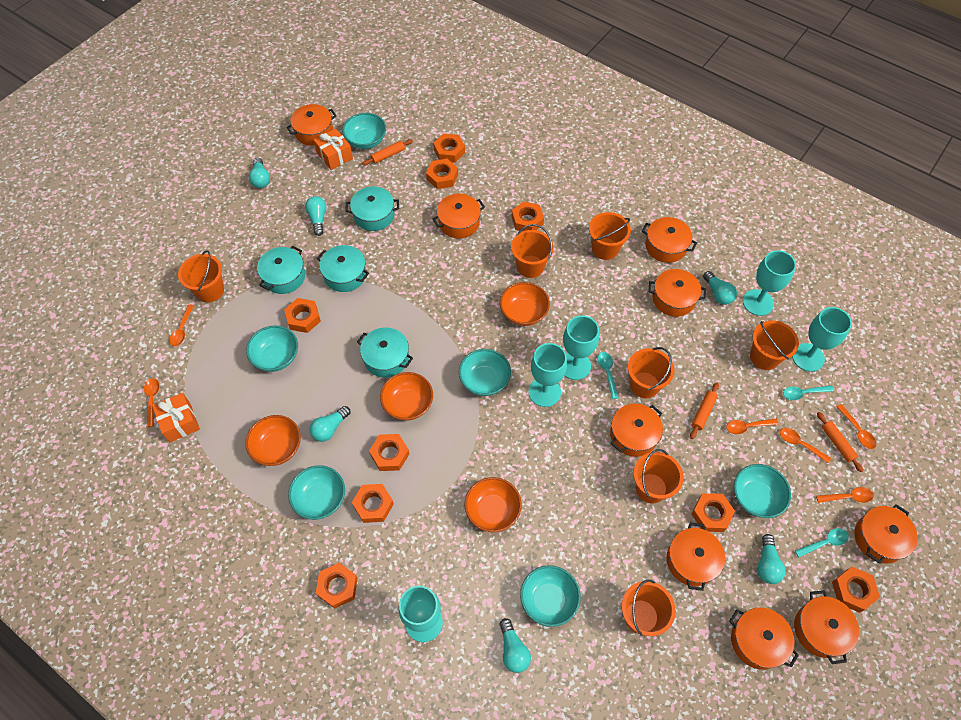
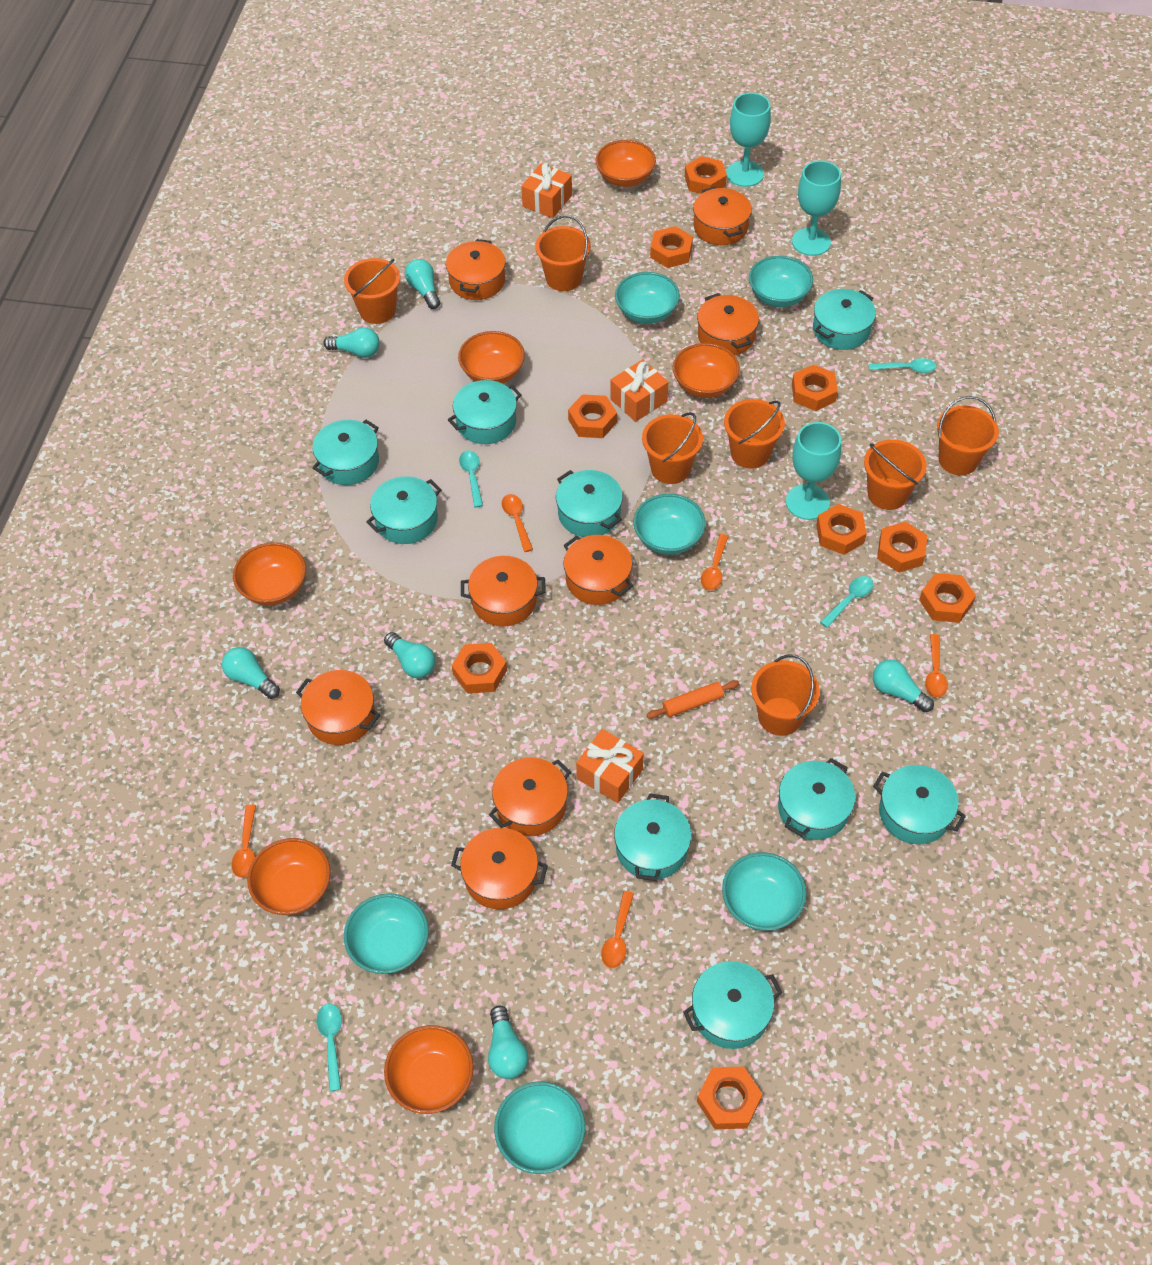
orange bowl: 4 -> 6
orange gift: 2 -> 3
orange pot: 9 -> 8
orange rolling pin: 3 -> 1
orange spoon: 6 -> 5
turquoise goblet: 5 -> 3
turquoise pot: 4 -> 9
turquoise spoon: 3 -> 4

